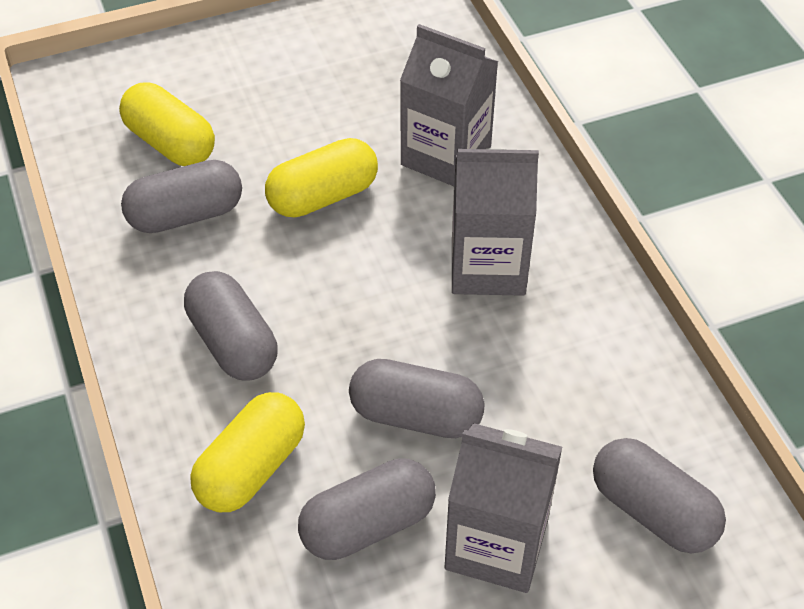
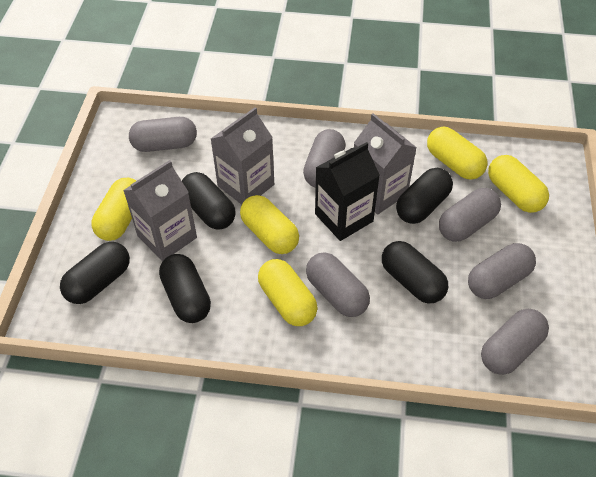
black capsule: 0 -> 5
black carton: 0 -> 1
grey capsule: 5 -> 6
yellow capsule: 3 -> 5

